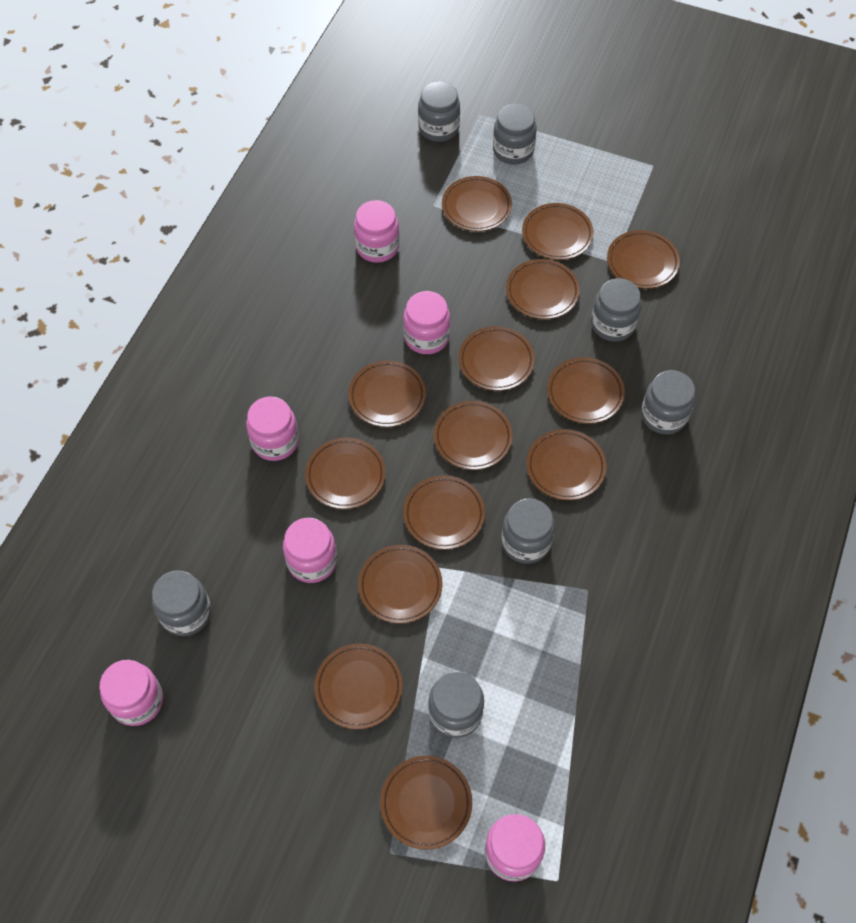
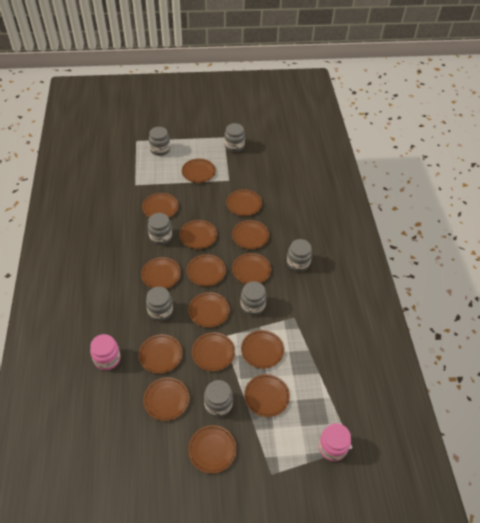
brown plate: 14 -> 15
pink jar: 6 -> 2

